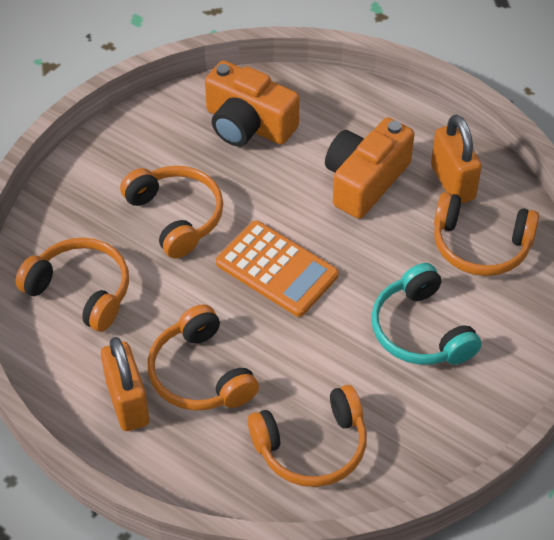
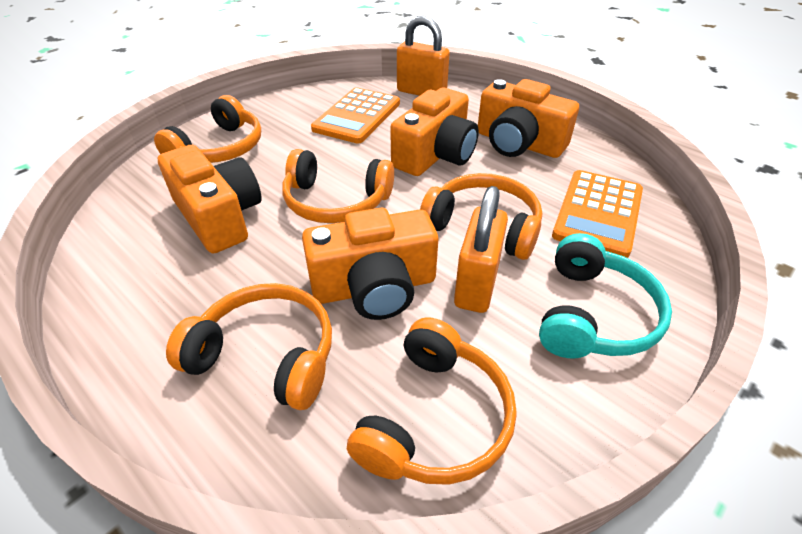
orange calculator: 1 -> 2
orange camera: 2 -> 4

